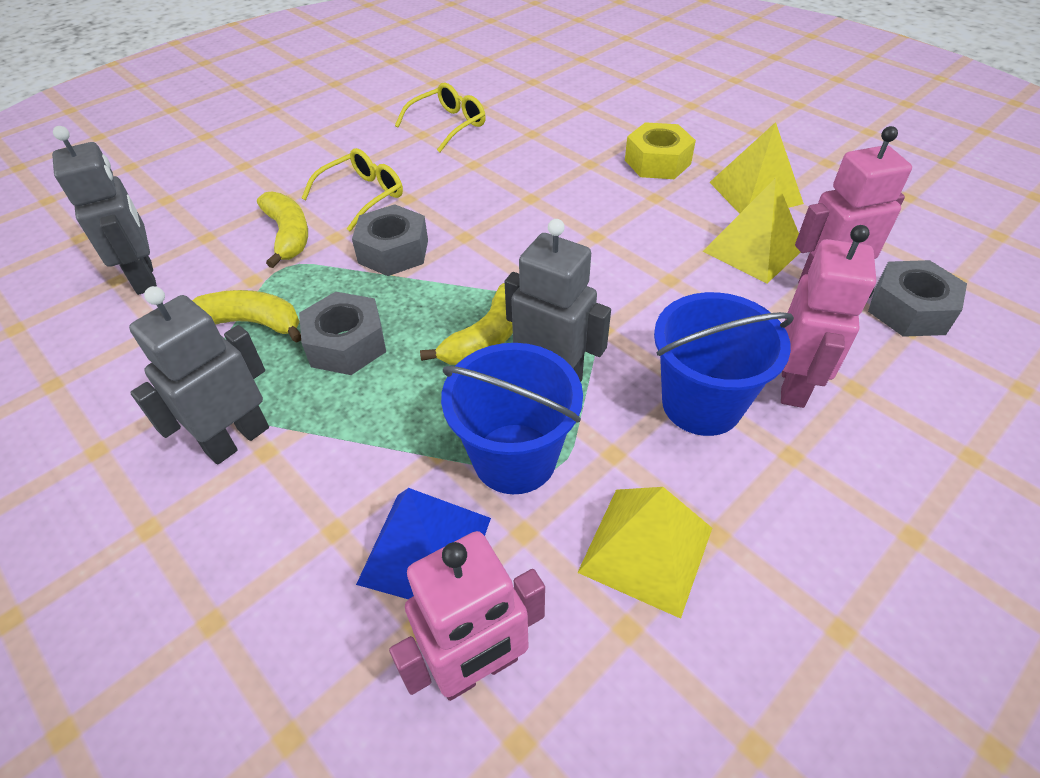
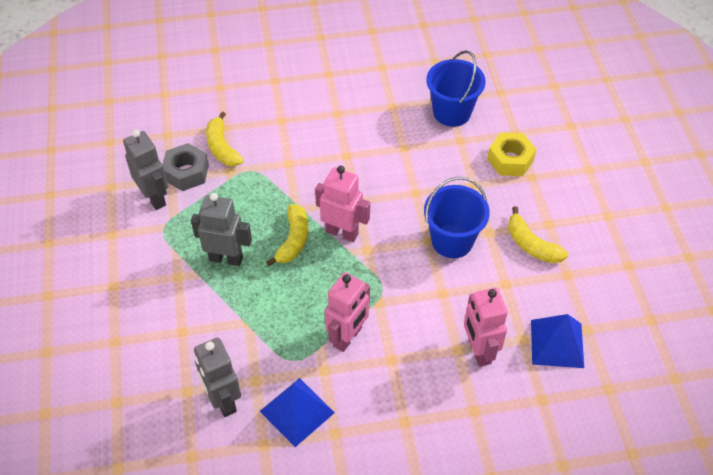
blue pyramid: 1 -> 2
grey nut: 3 -> 1
yellow glasses: 2 -> 0
yellow pyramid: 3 -> 0

